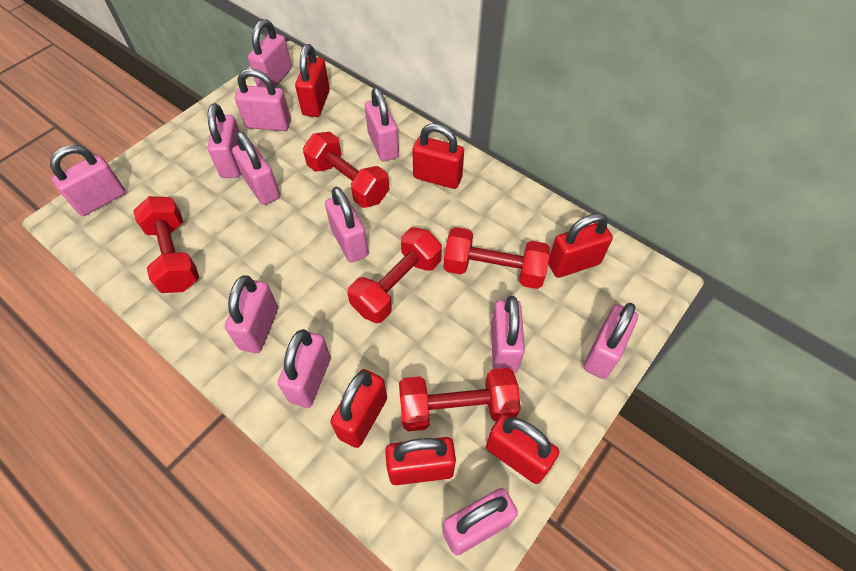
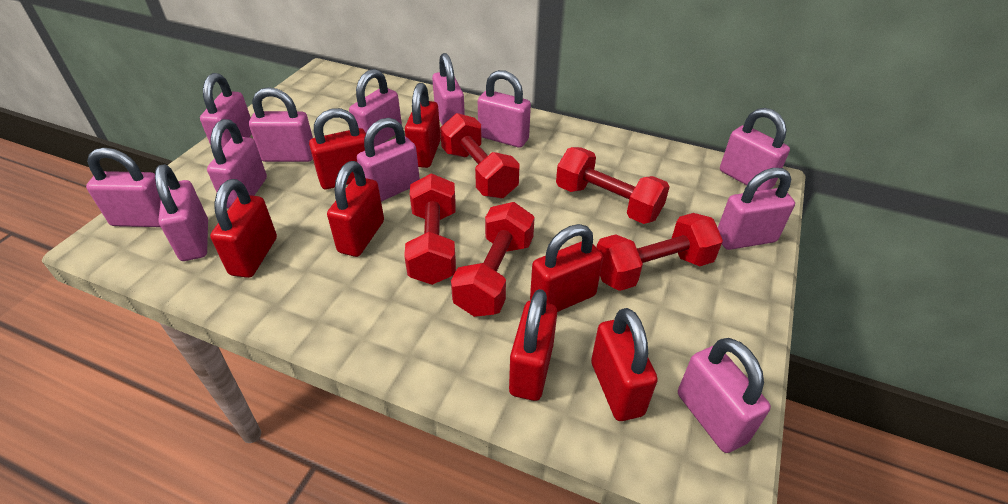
red padlock: 6 -> 7

